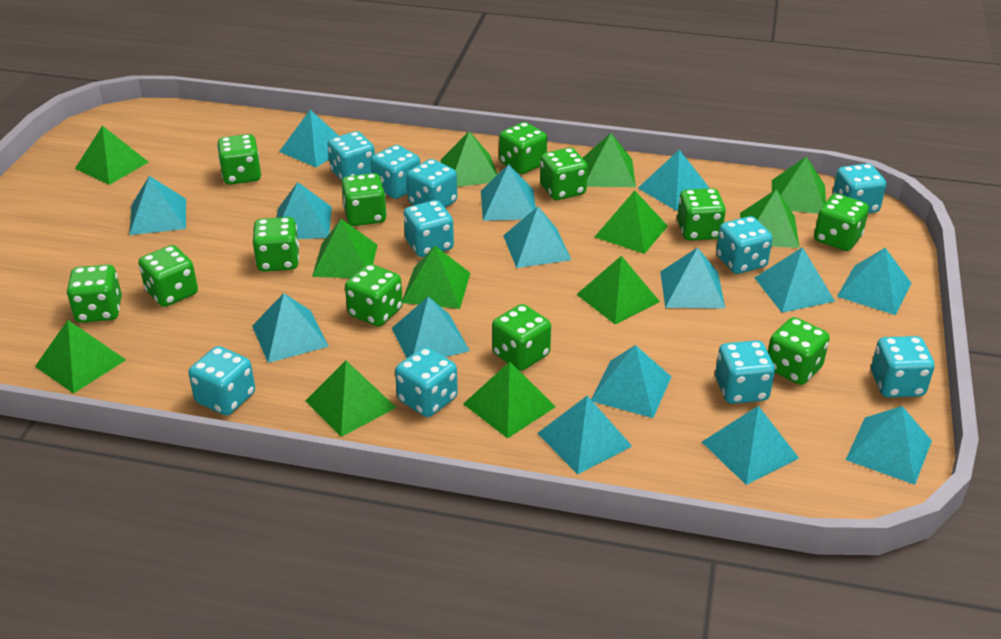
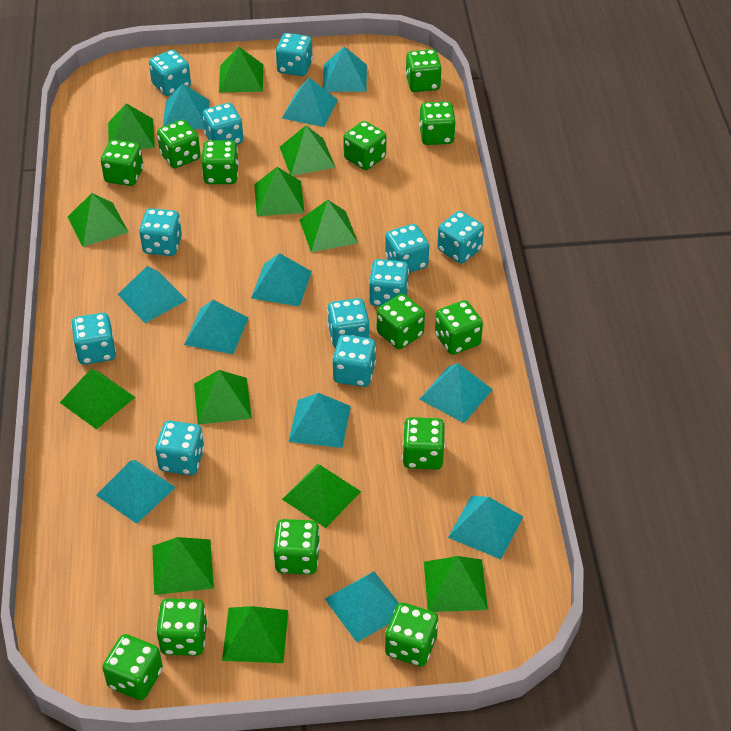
green dice: 12 -> 13
turquoise dice: 10 -> 11
turquoise pyramid: 15 -> 11

